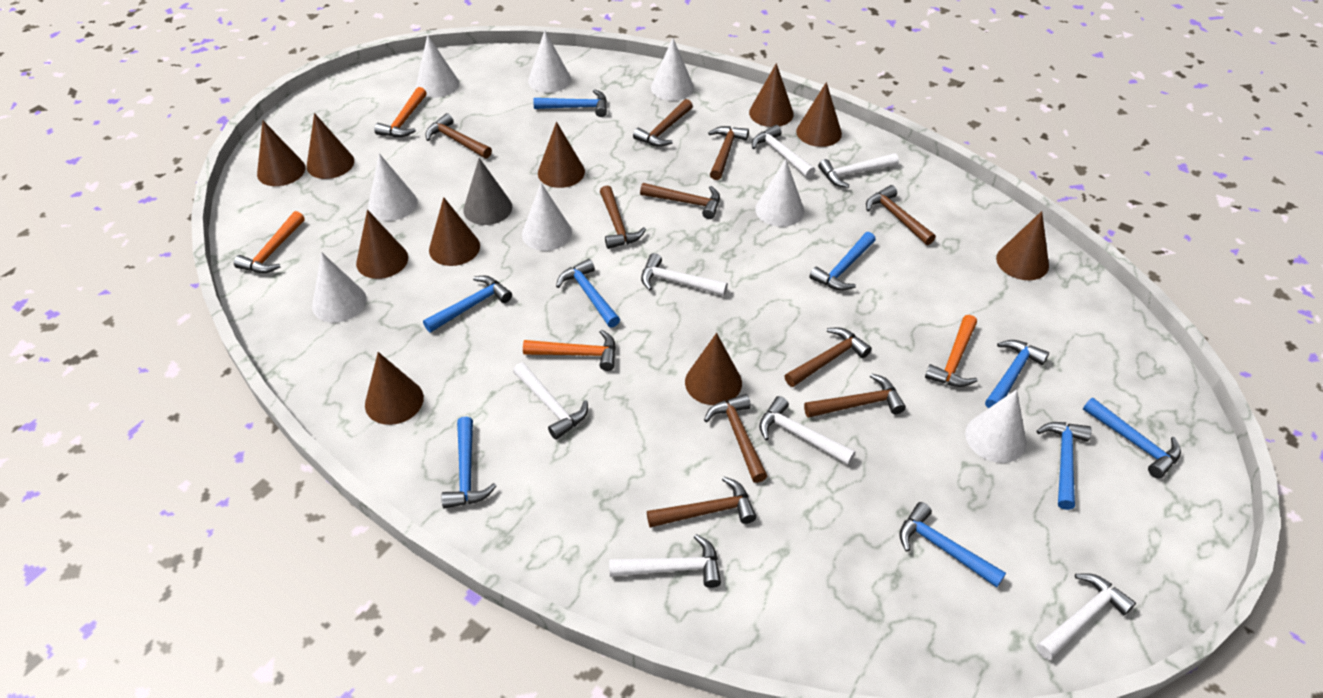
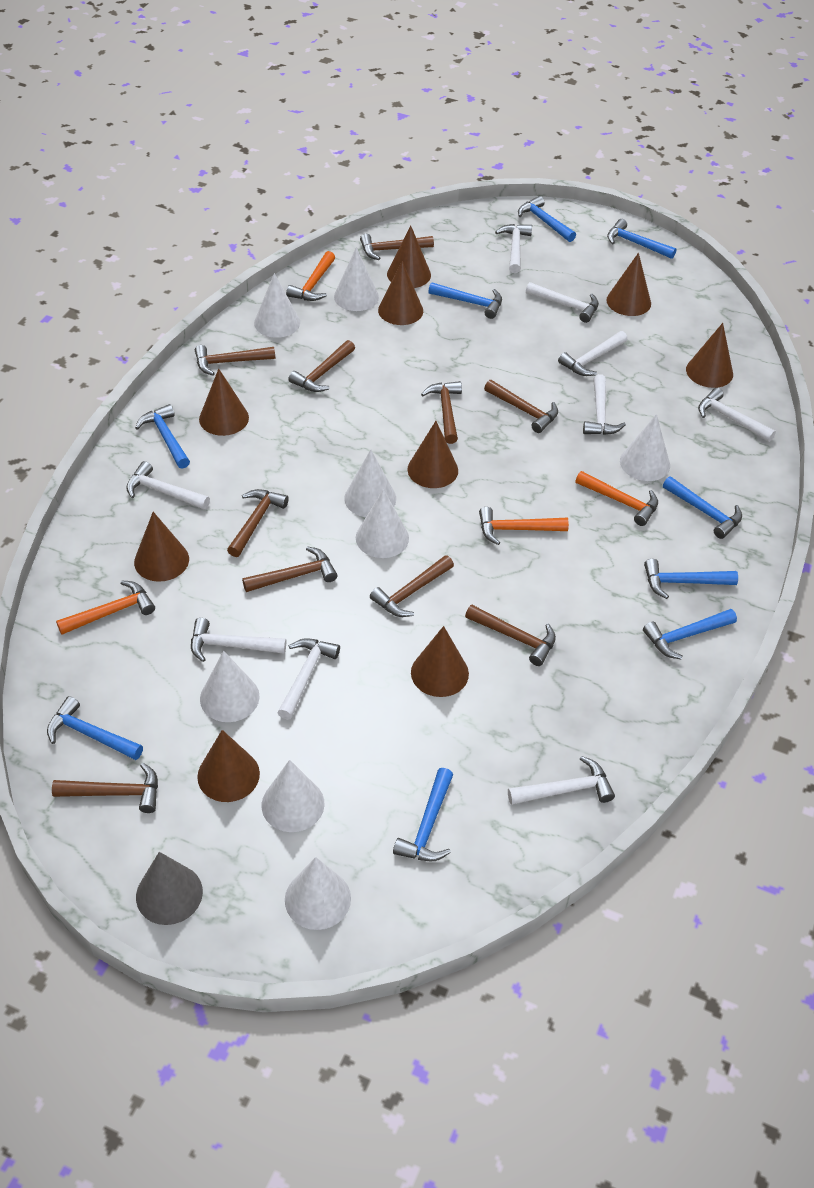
brown cone: 10 -> 9
white hammer: 7 -> 9

